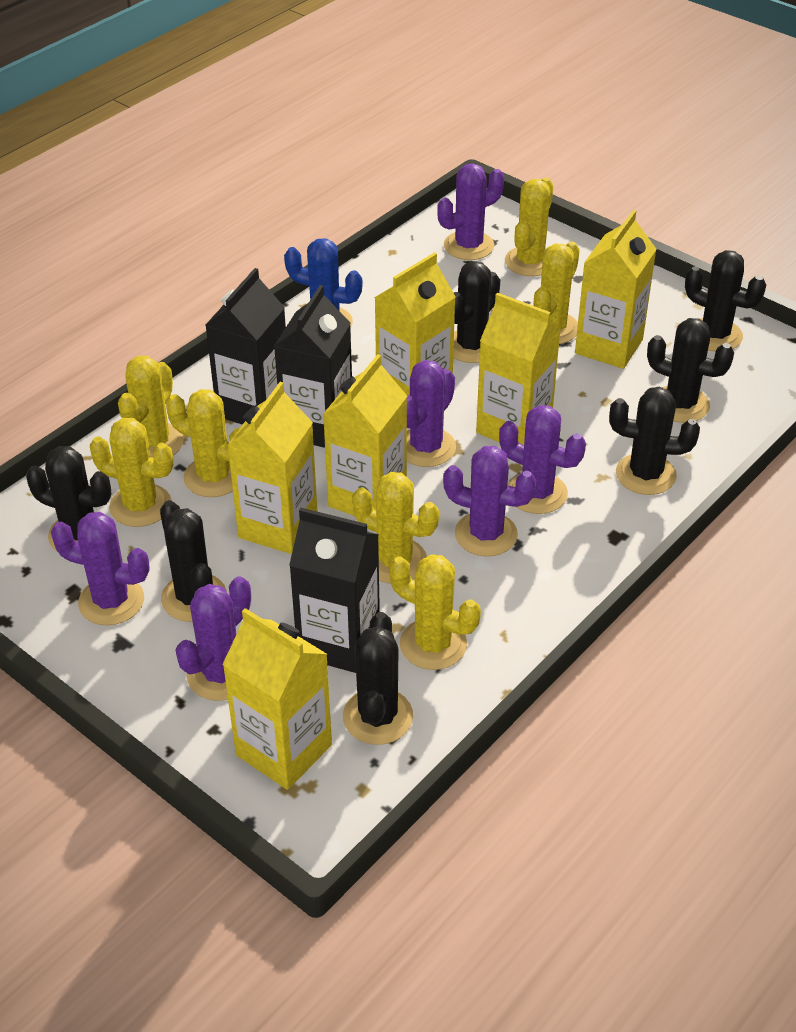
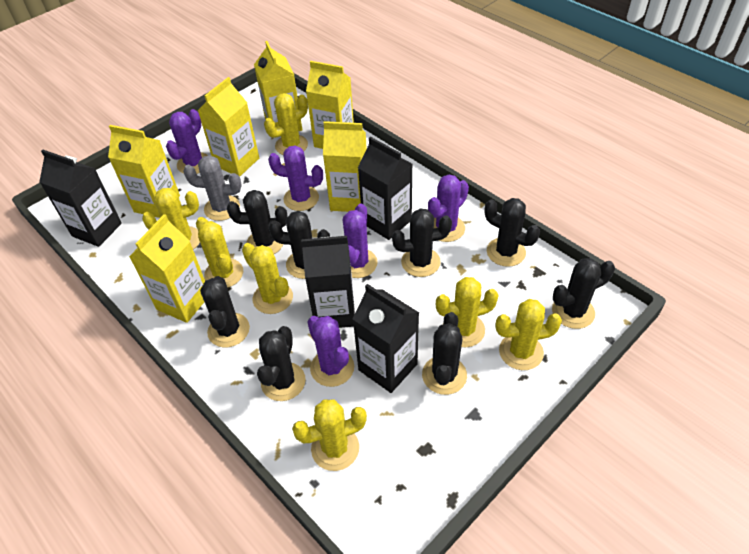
black cactus: 7 -> 8
black carton: 3 -> 4
blue cactus: 1 -> 0
grey cactus: 0 -> 1
purple cactus: 6 -> 5

